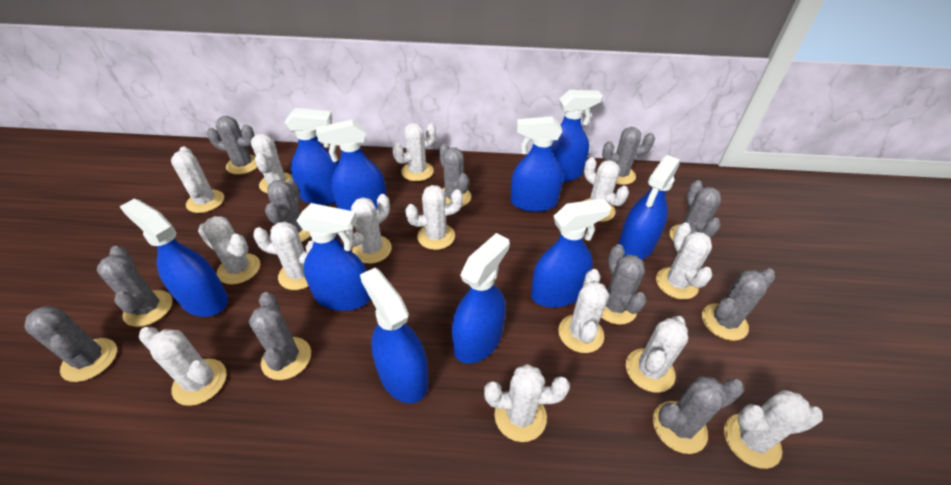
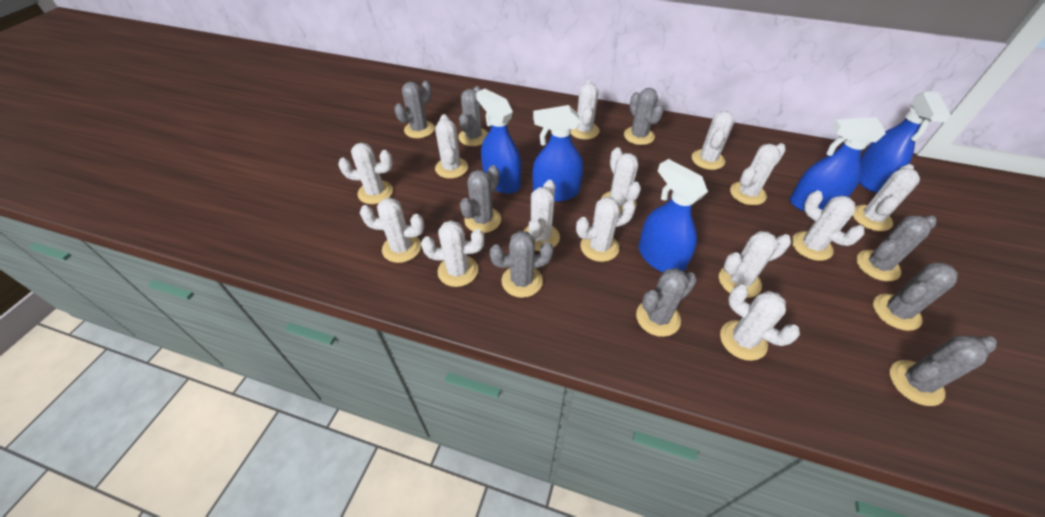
blue spray bottle: 10 -> 5
grey cactus: 11 -> 9

